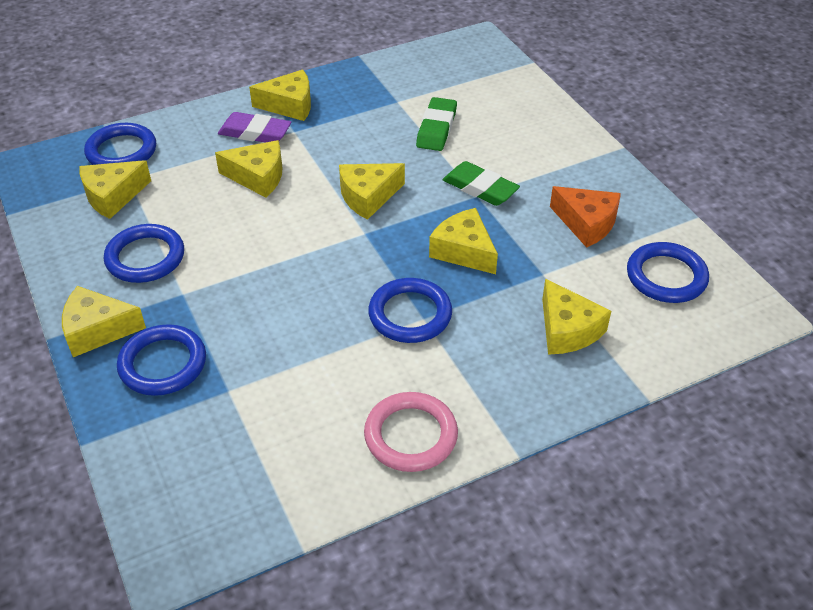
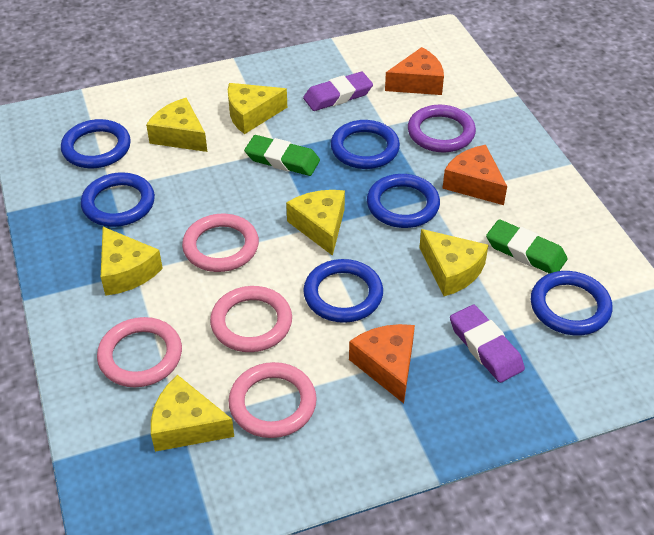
blue ring: 5 -> 6
orange cheese: 1 -> 3
pink ring: 1 -> 4
purple eraser: 1 -> 2
purple ring: 0 -> 1
yellow cheese: 7 -> 6

